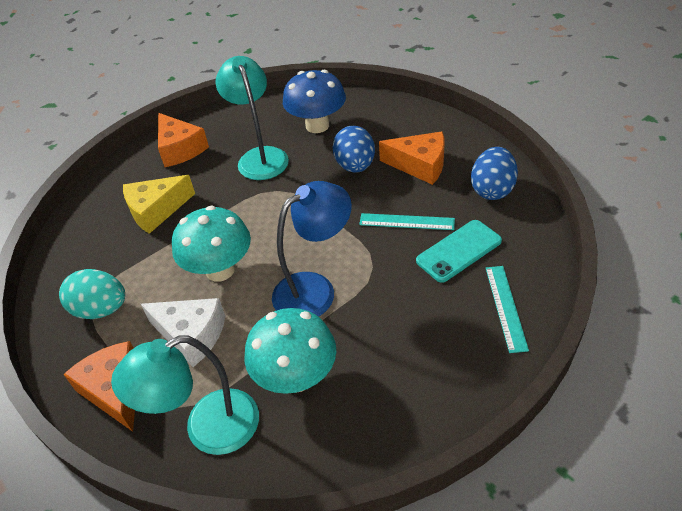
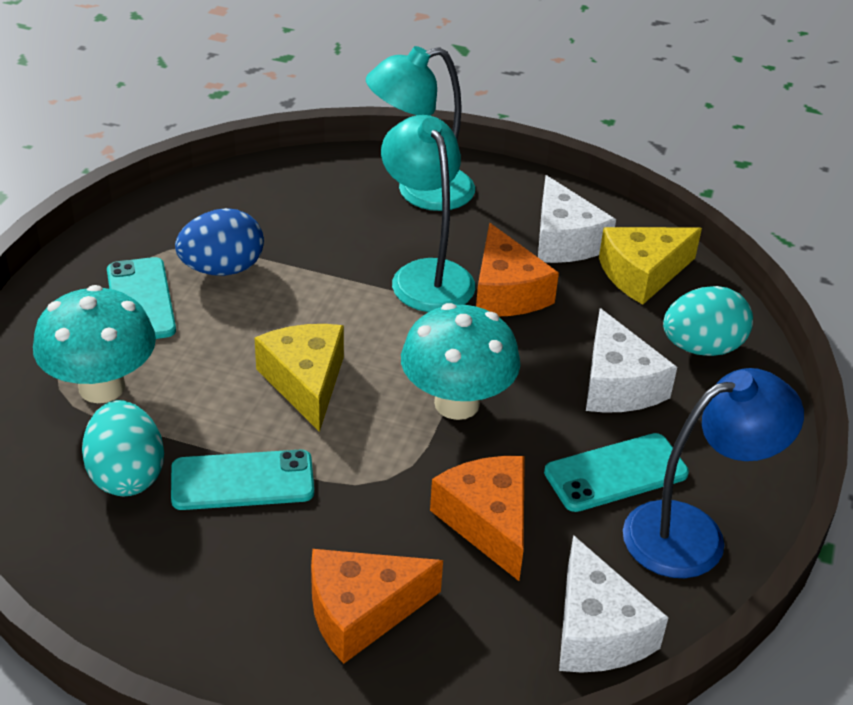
blue egg: 2 -> 1
blue mushroom: 1 -> 0
turquoise egg: 1 -> 2
turquoise phone: 1 -> 3
turquoise ruler: 2 -> 0
white cheese: 1 -> 3
yellow cheese: 1 -> 2

